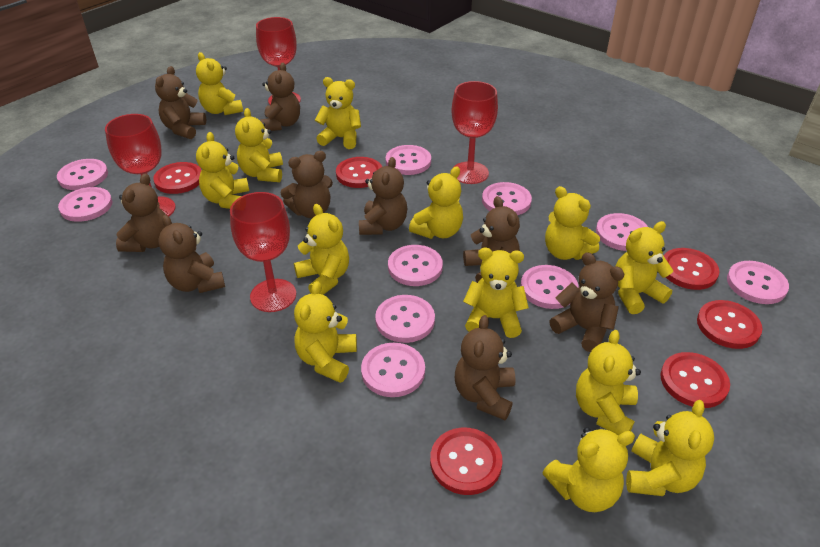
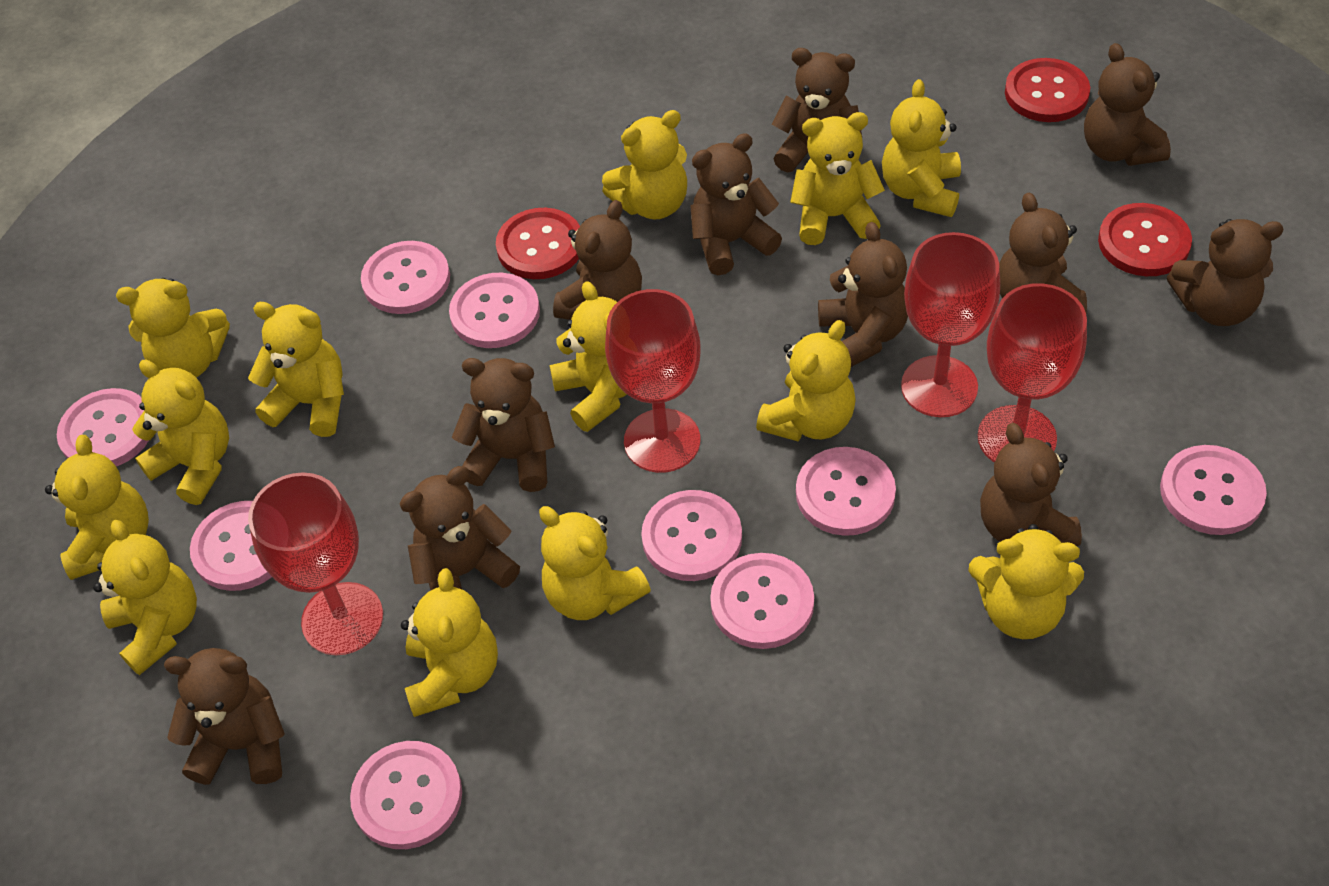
brown teddy bear: 9 -> 11
pink button: 10 -> 9
red button: 6 -> 3

